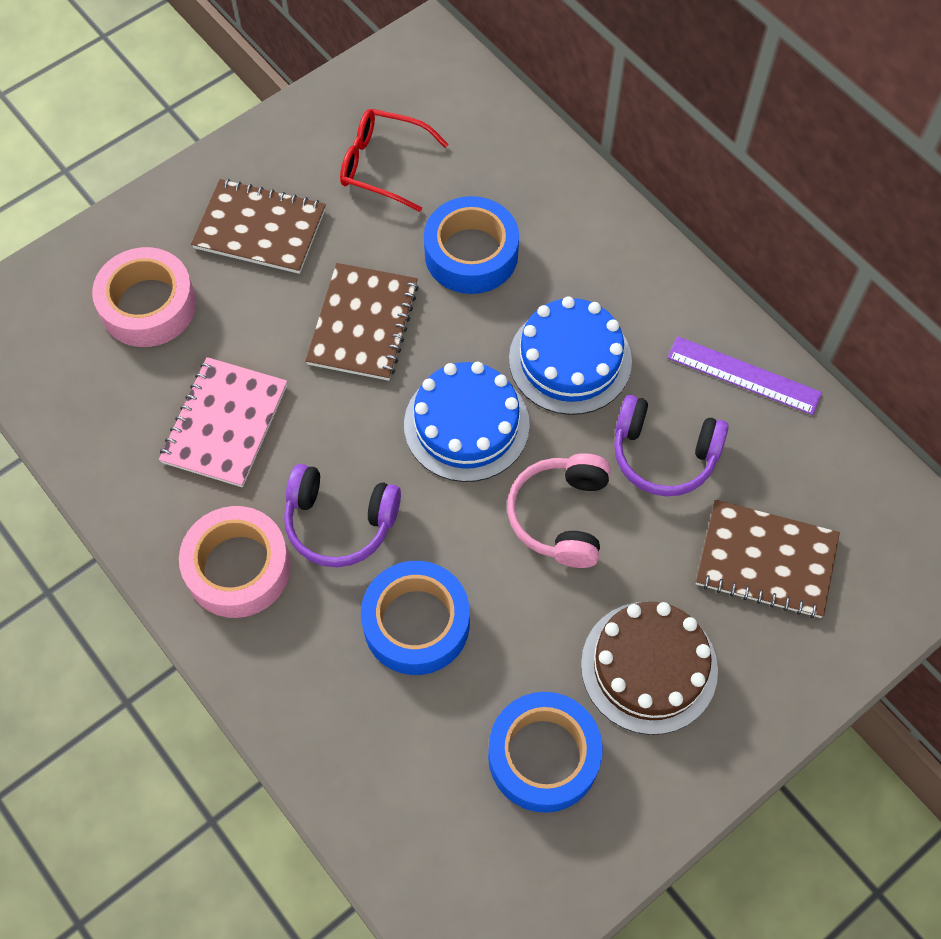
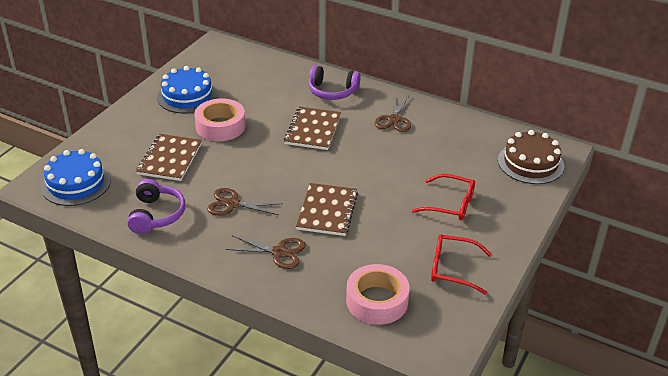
blue tape: 3 -> 0
brown scissors: 0 -> 3
pink headphones: 1 -> 0
pink notebook: 1 -> 0
purple ruler: 1 -> 0
red glasses: 1 -> 2

